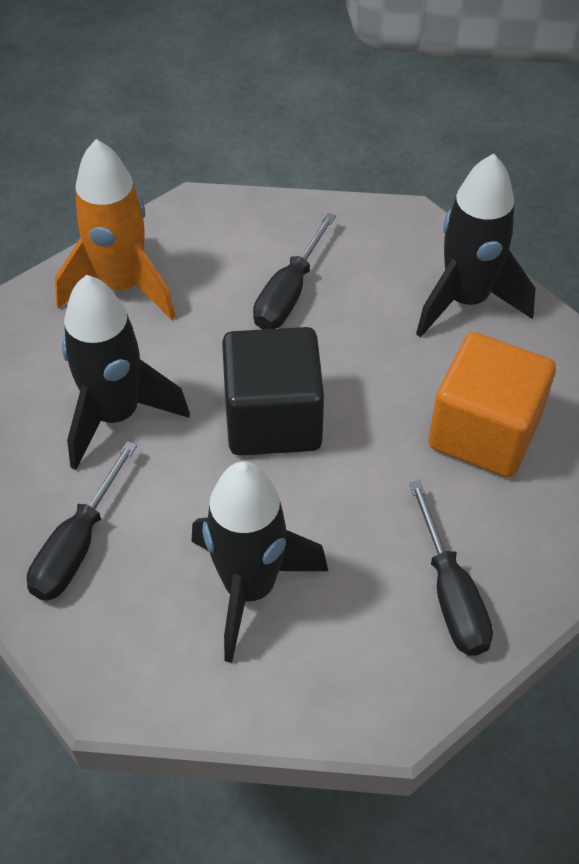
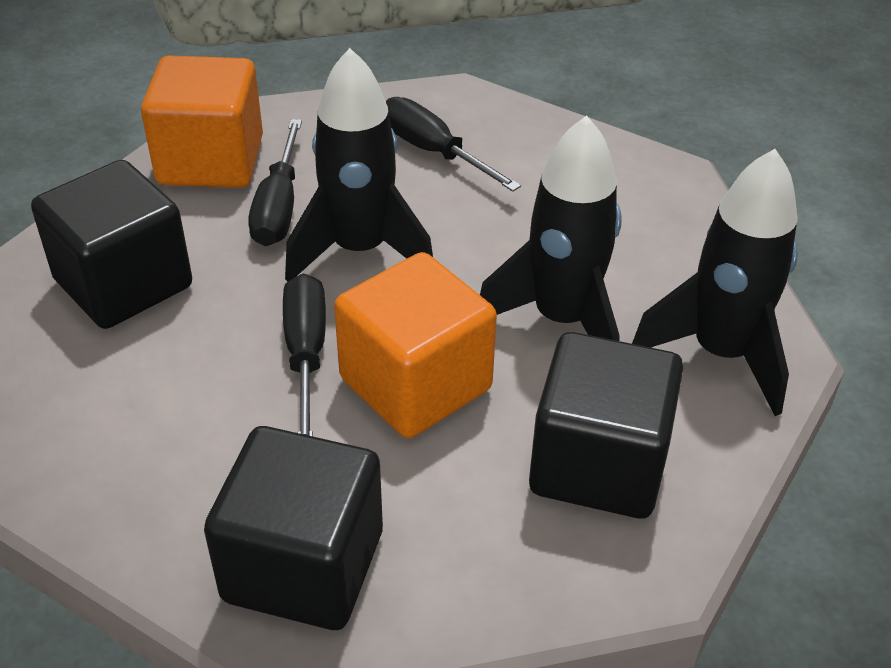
black cube: 1 -> 3
orange cube: 1 -> 2
orange rocket: 1 -> 0

